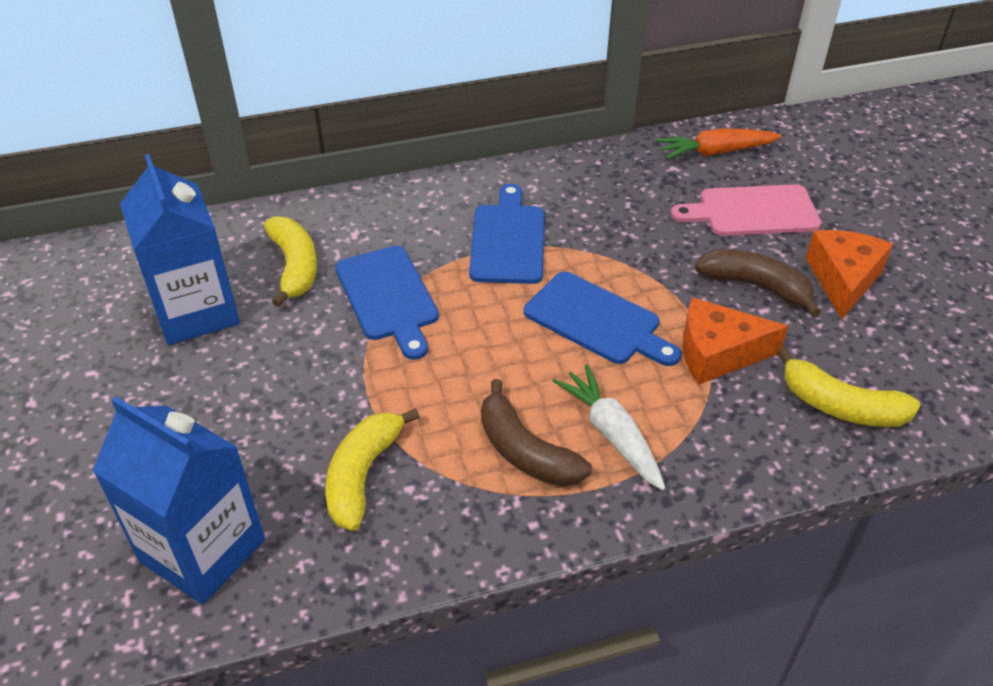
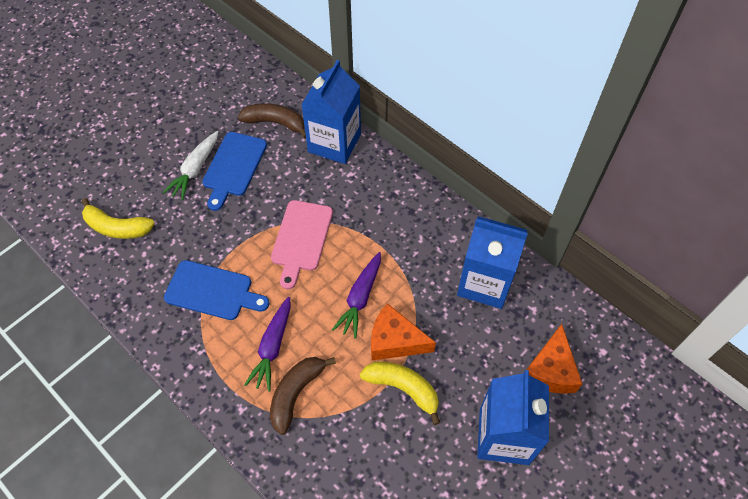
blue carton: 2 -> 3
blue cutting board: 3 -> 2
orange carrot: 1 -> 0
purple carrot: 0 -> 2
yellow banana: 3 -> 2

